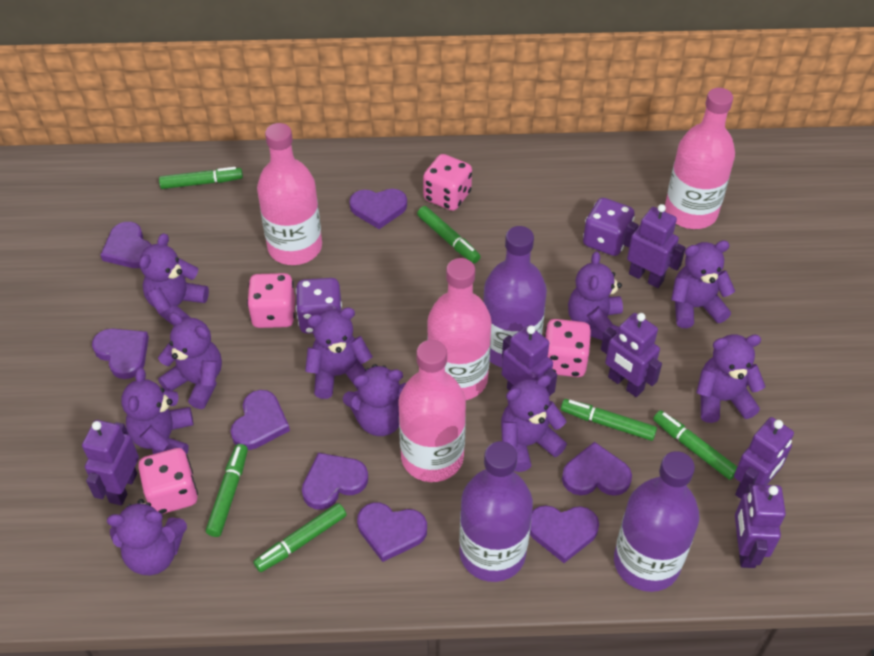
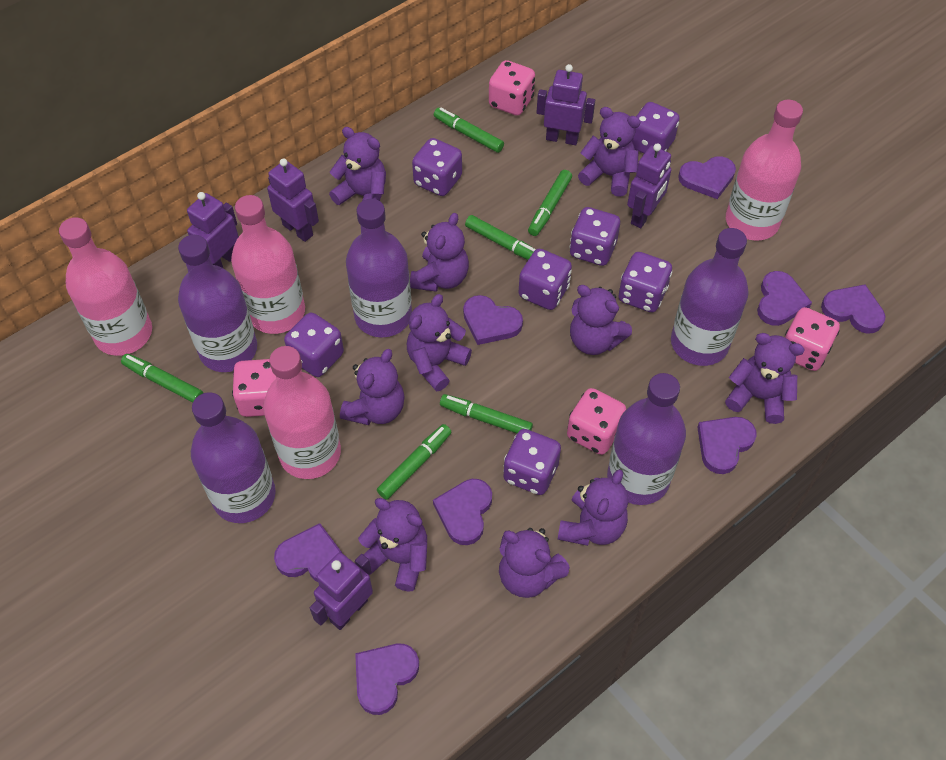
purple bottle: 3 -> 5
purple dice: 2 -> 7
purple robot: 6 -> 5

